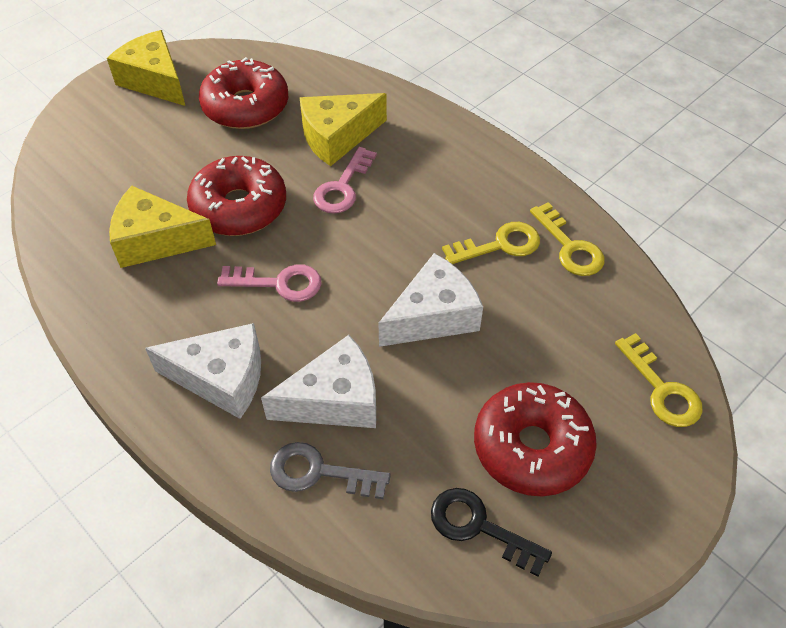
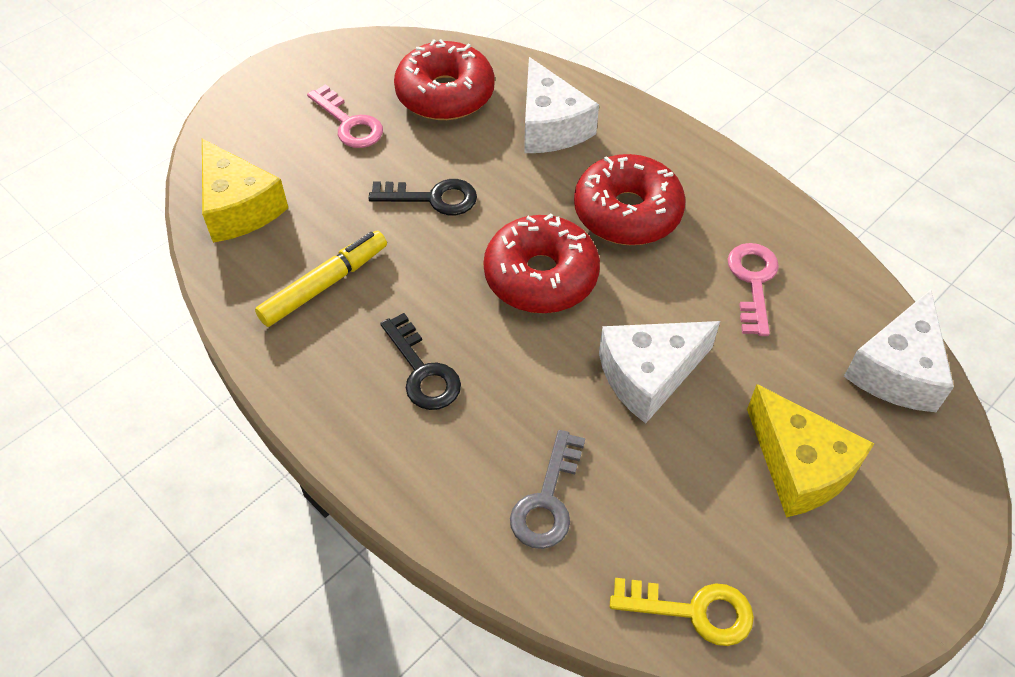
black key: 1 -> 2
yellow cheese: 3 -> 2
yellow key: 3 -> 1
yellow marker: 0 -> 1

